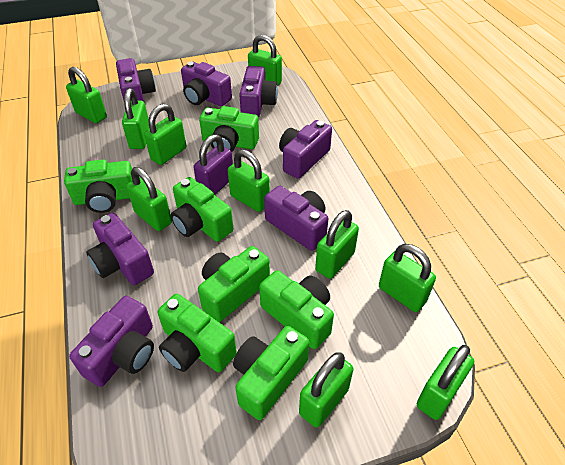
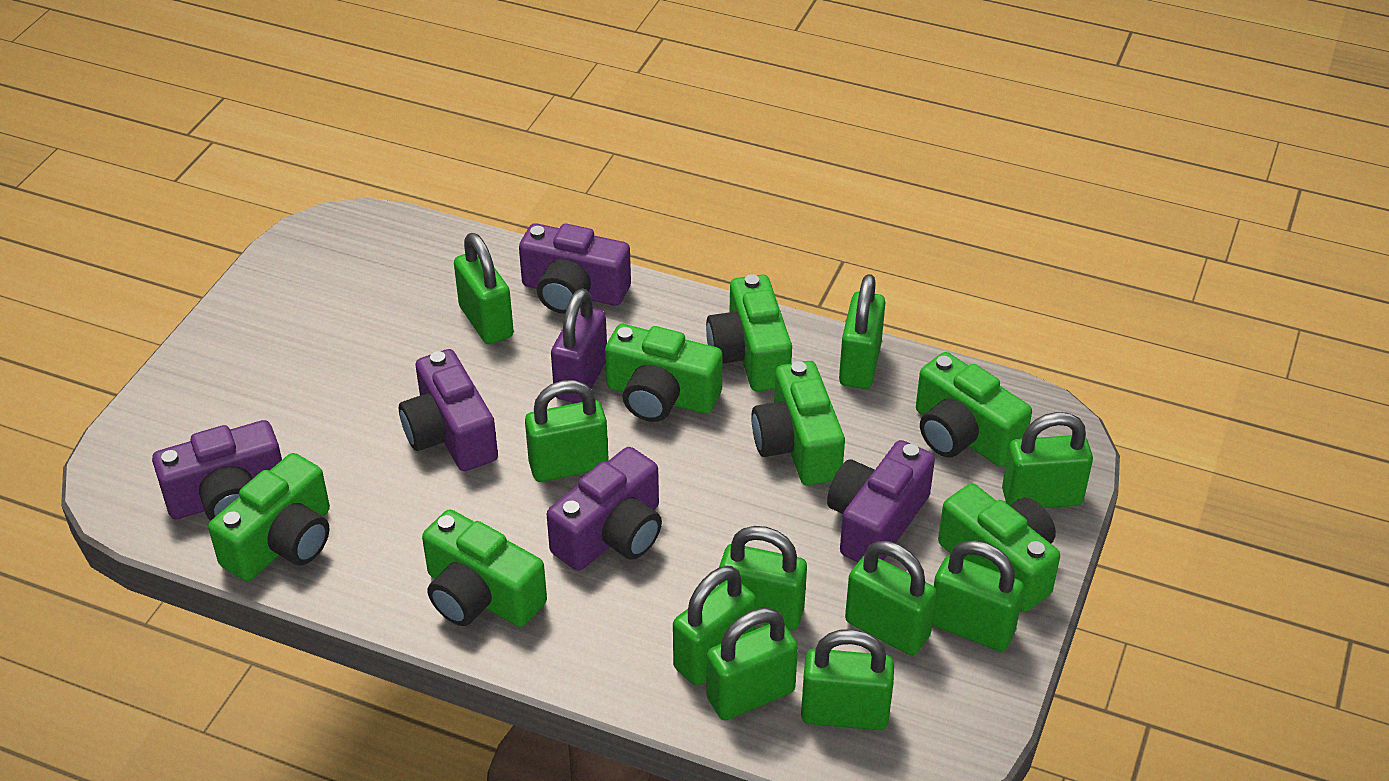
purple camera: 7 -> 5

